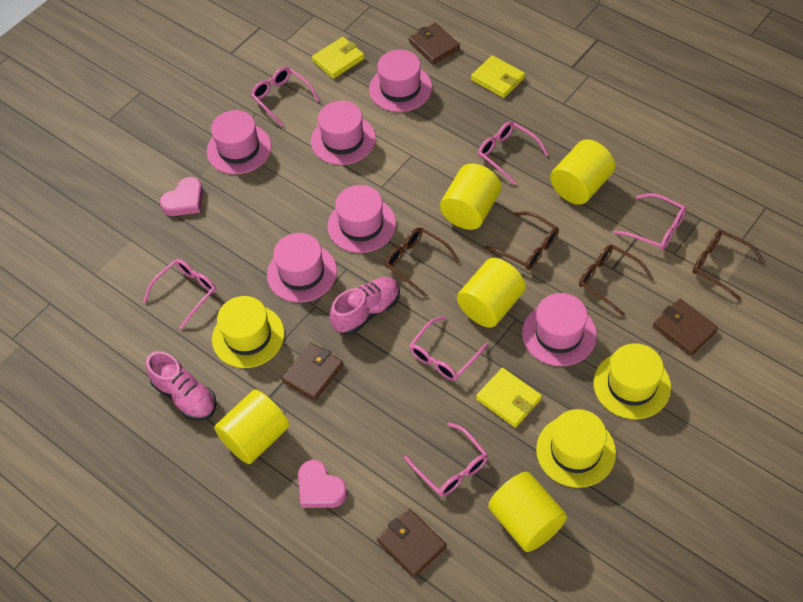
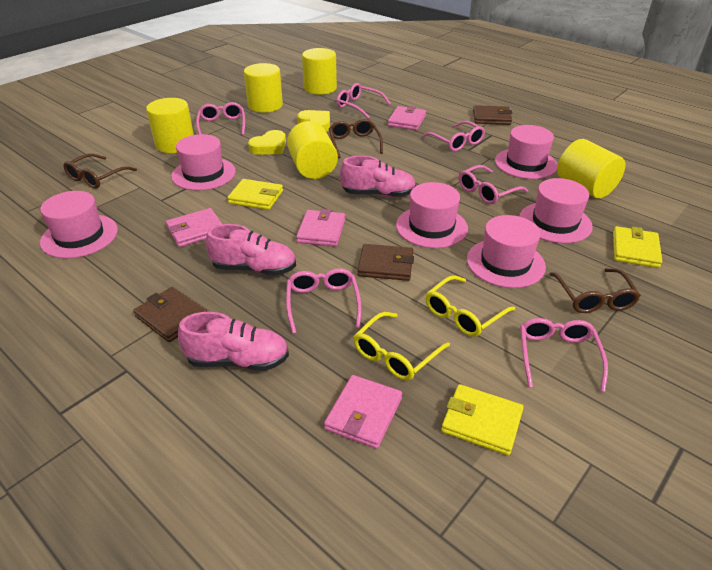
brown glasses: 4 -> 3
brown wallet: 4 -> 3
pink heart: 2 -> 0
pink shoe: 2 -> 3
pink wallet: 0 -> 4
yellow glasses: 0 -> 2
yellow hat: 3 -> 0
yellow heart: 0 -> 2

